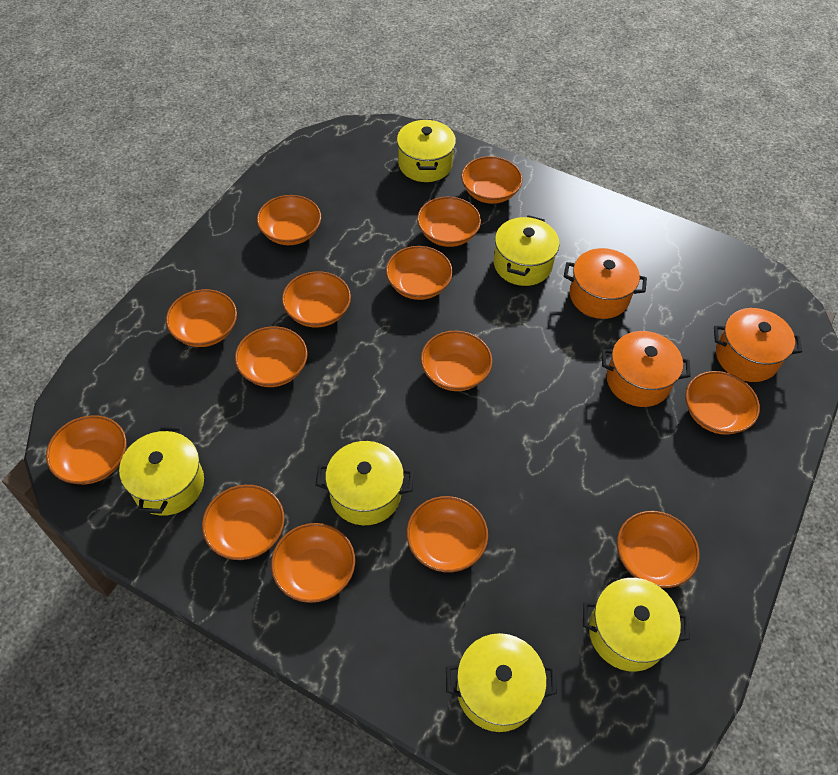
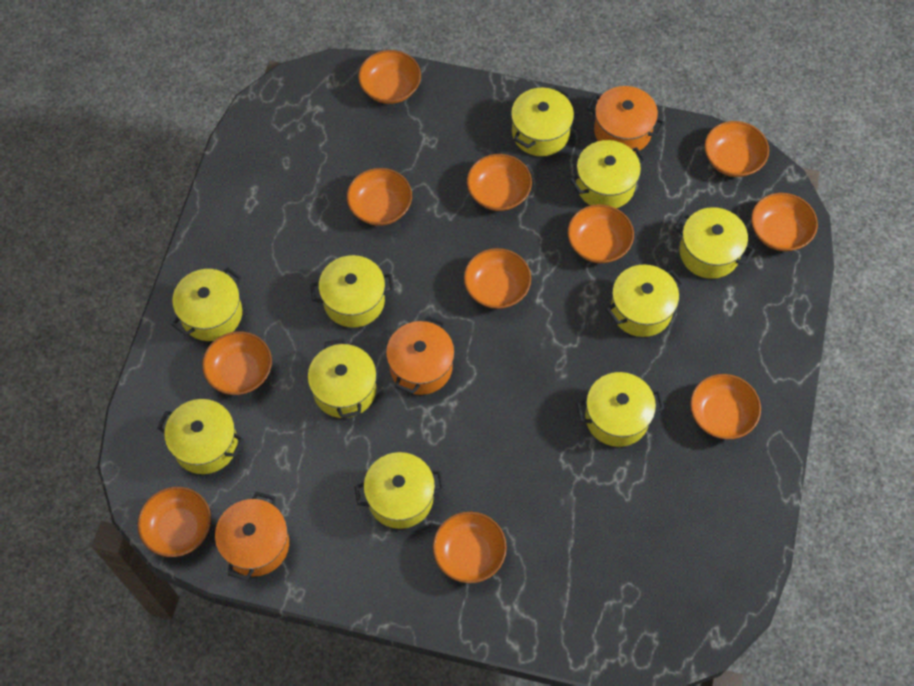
orange bowl: 14 -> 11
yellow pot: 6 -> 10

